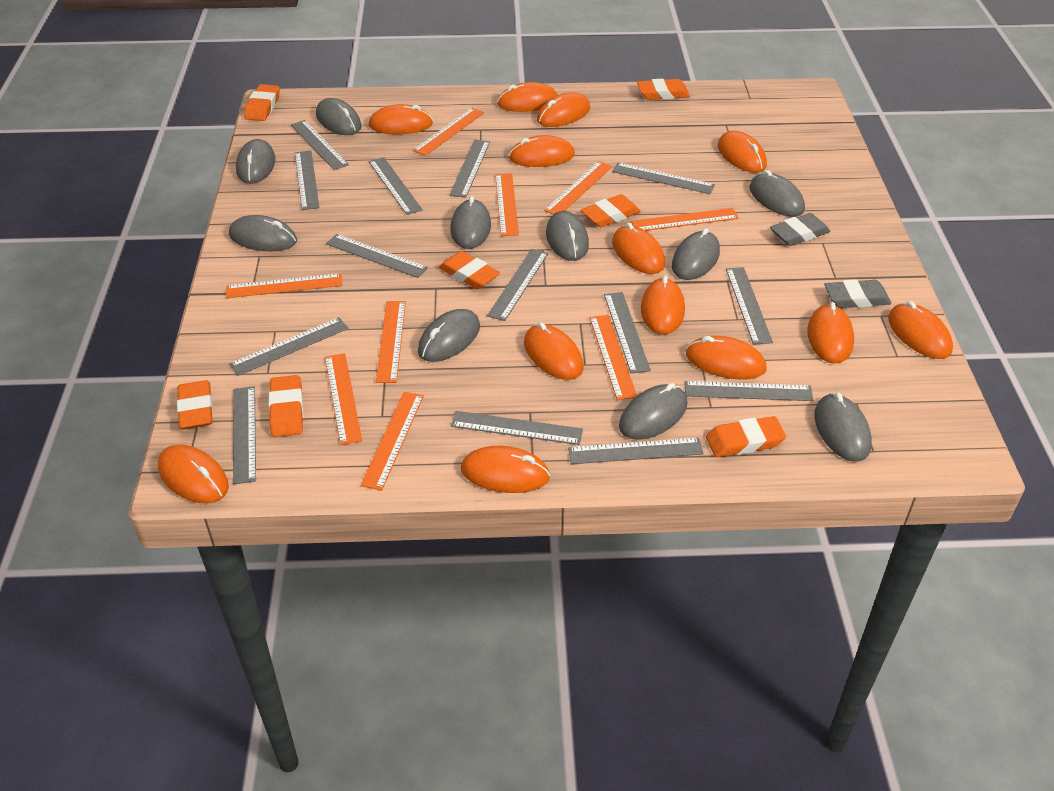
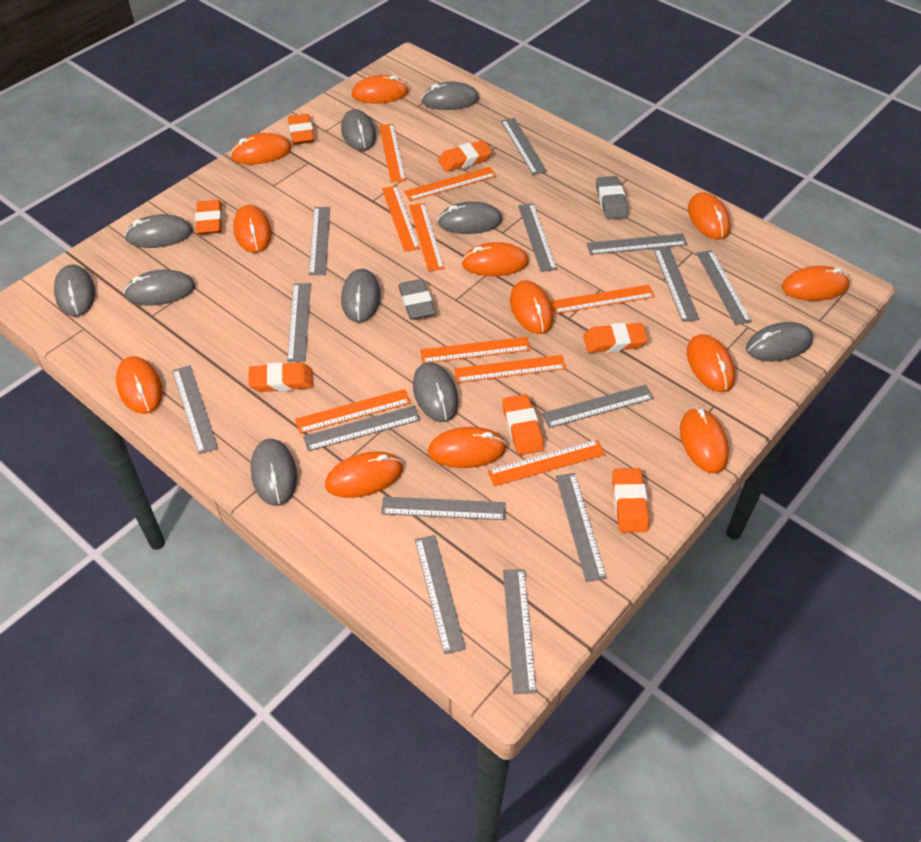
orange mouse: 13 -> 12

